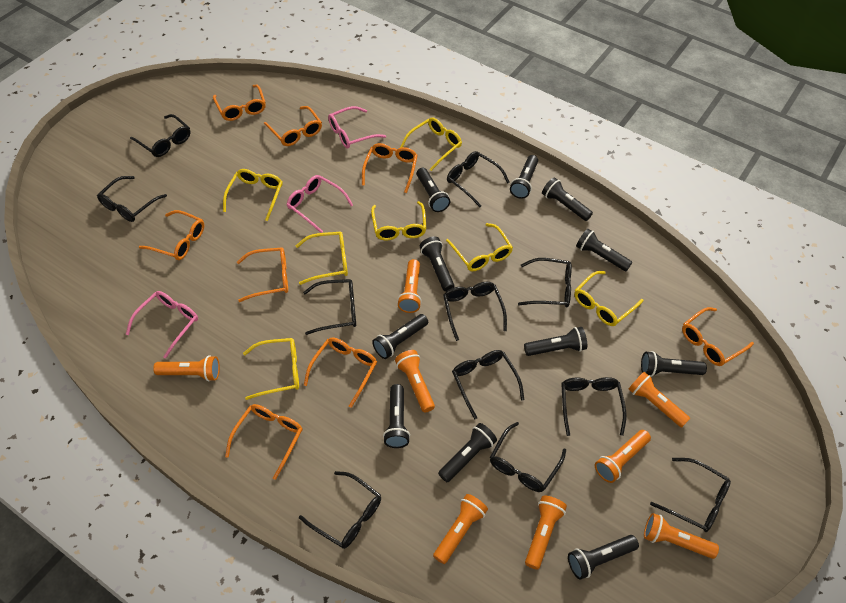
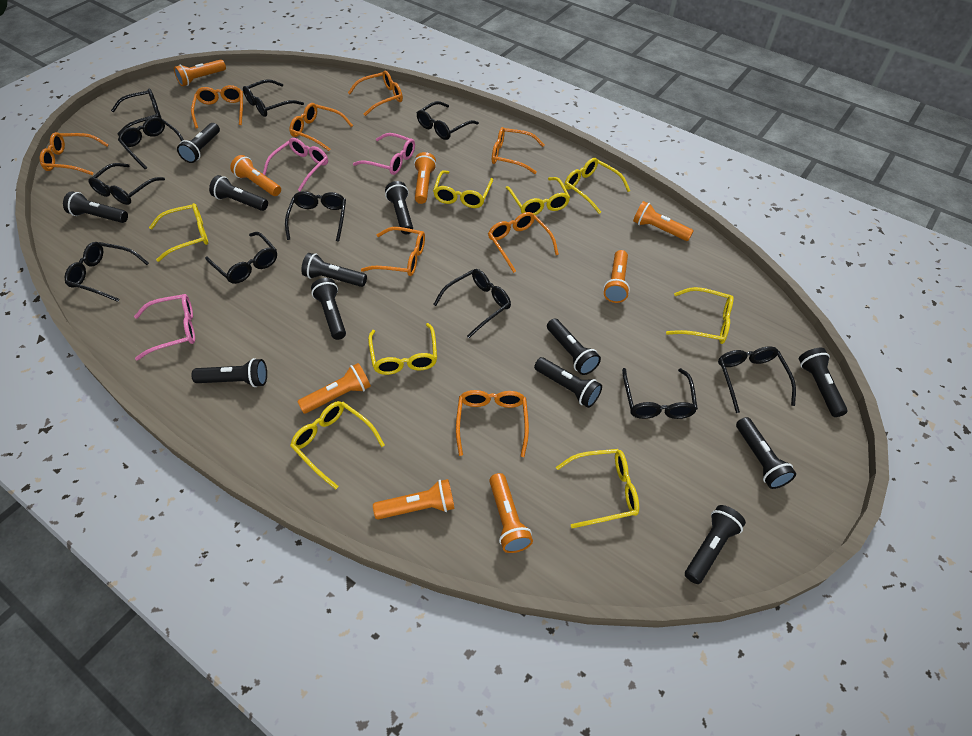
black flashlight: 11 -> 12
yellow glasses: 7 -> 8

